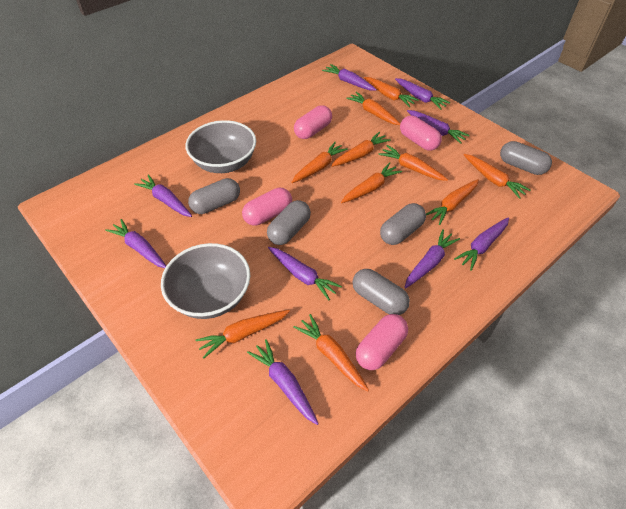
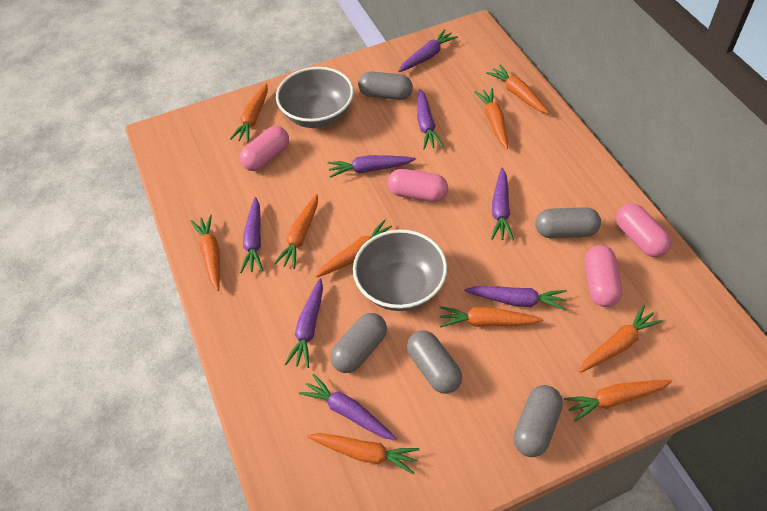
purple carrot: 9 -> 8

